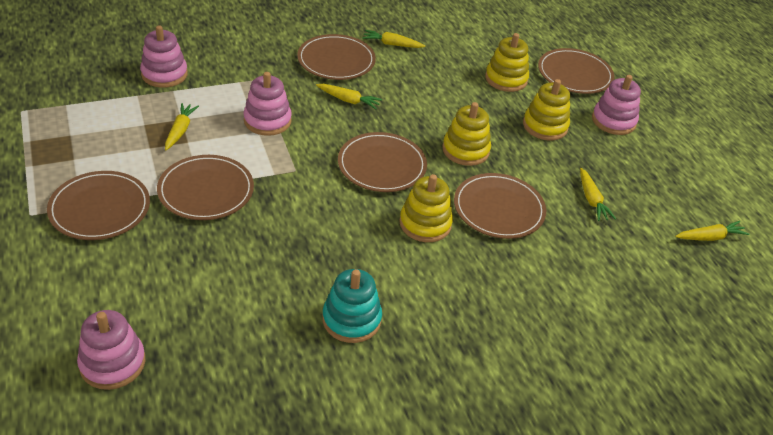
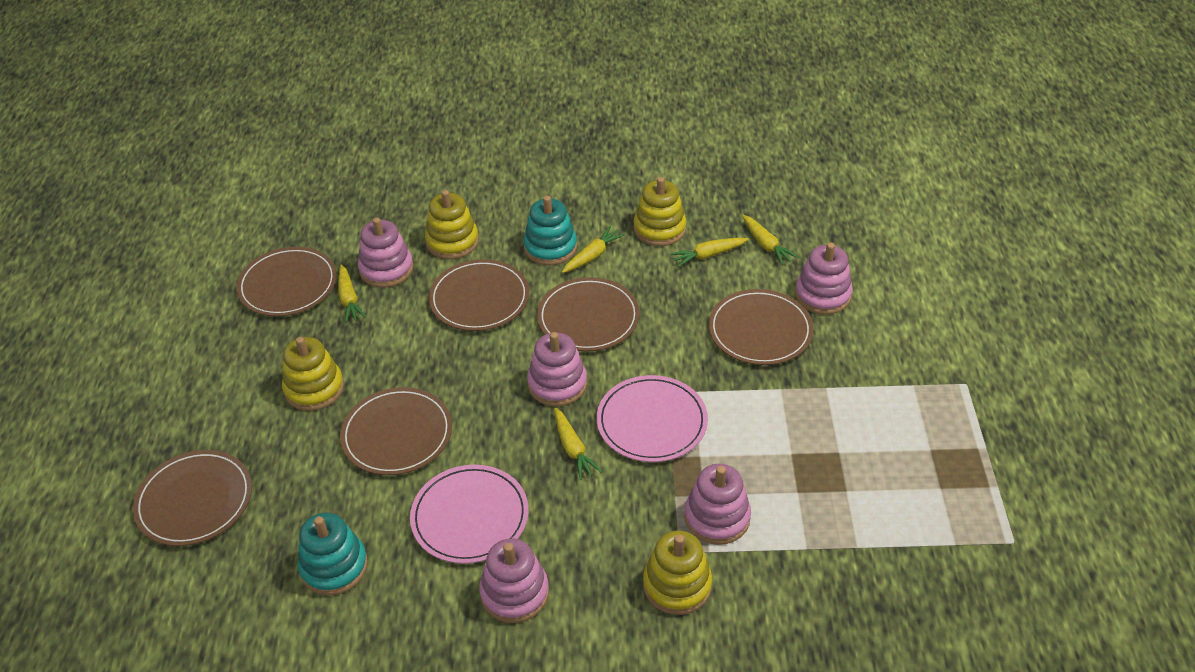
pink plate: 0 -> 2
pink stacking toy: 4 -> 5
turquoise stacking toy: 1 -> 2

